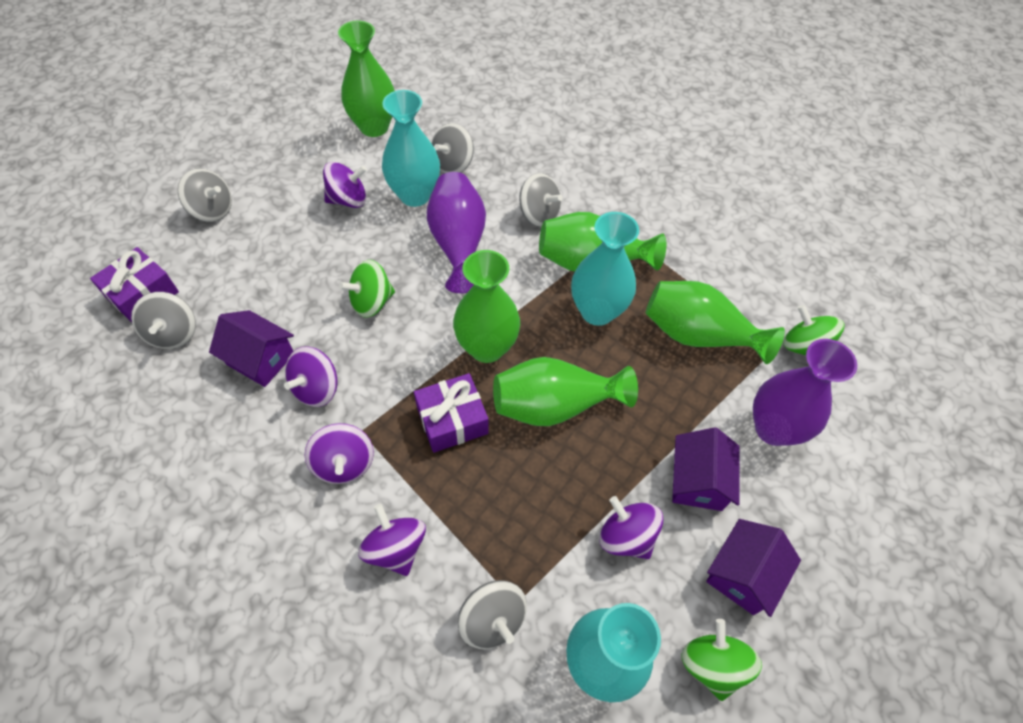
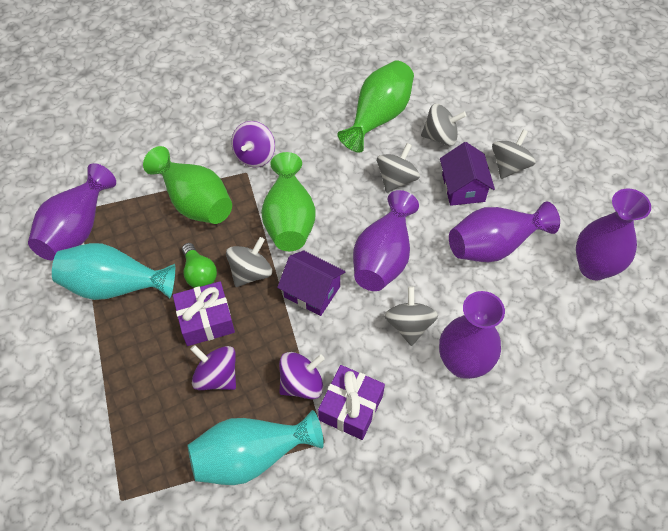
green light bulb: 0 -> 1
green spinning top: 3 -> 0
green vase: 5 -> 3
purple house: 3 -> 2
purple spinning top: 5 -> 3
purple vase: 2 -> 5
turquoise vase: 3 -> 2

